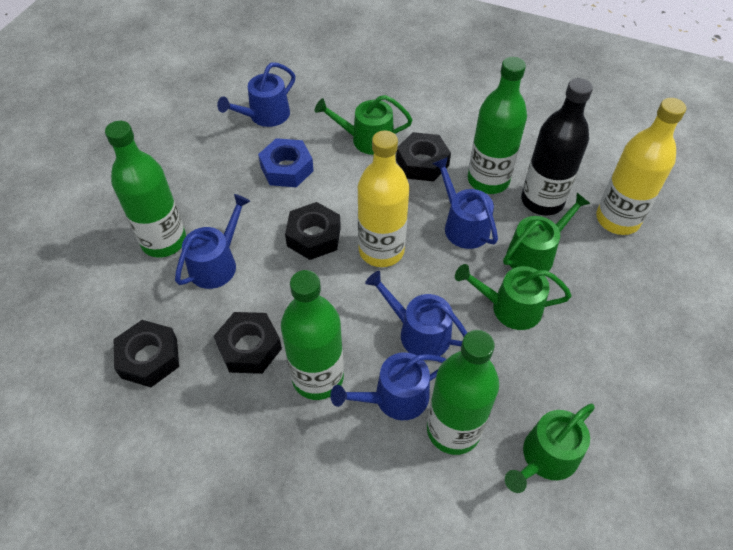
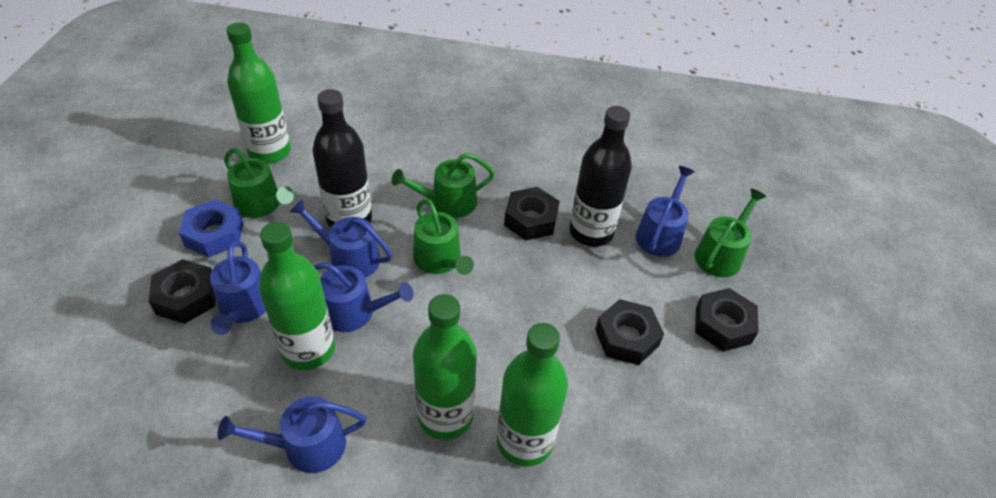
black bottle: 1 -> 2
yellow bottle: 2 -> 0

